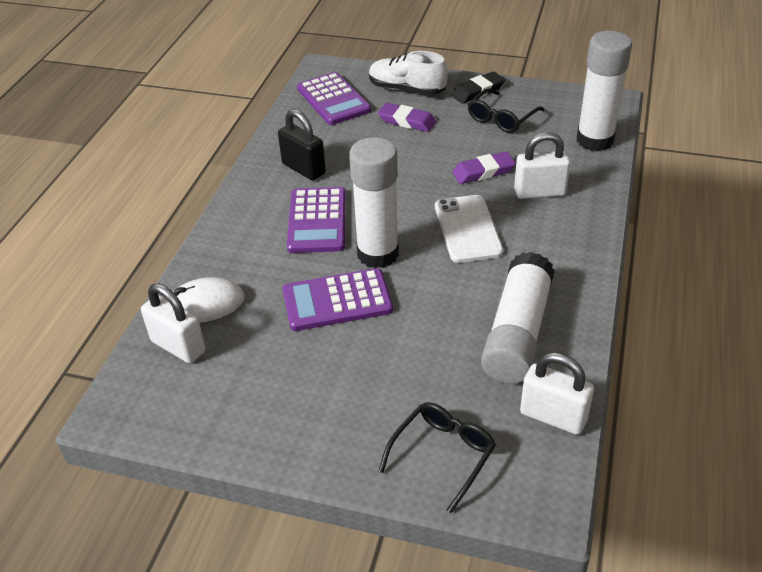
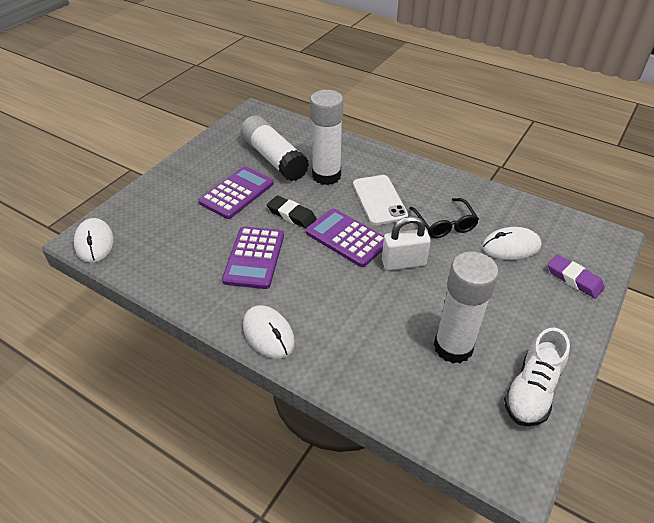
black glasses: 2 -> 1
black padlock: 1 -> 0
purple eraser: 2 -> 1
white mouse: 1 -> 3
white padlock: 3 -> 1

